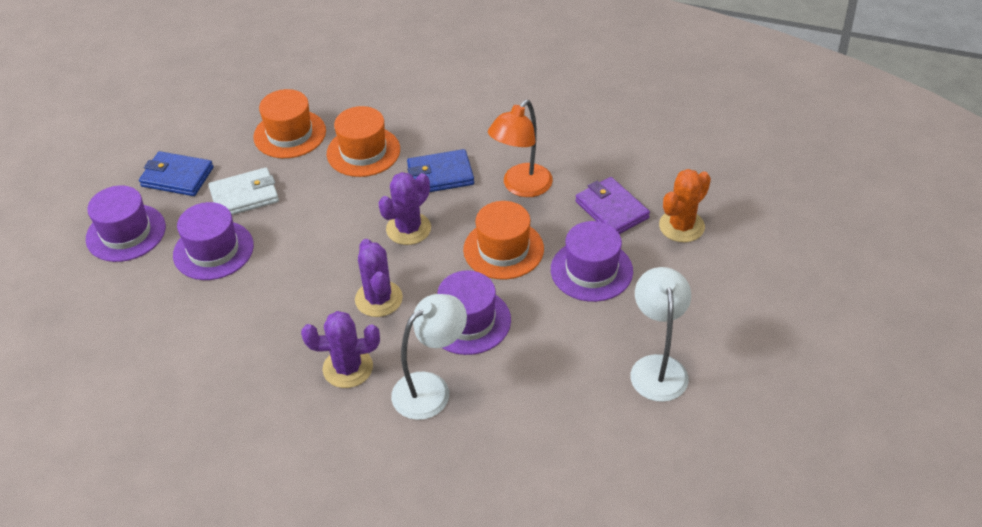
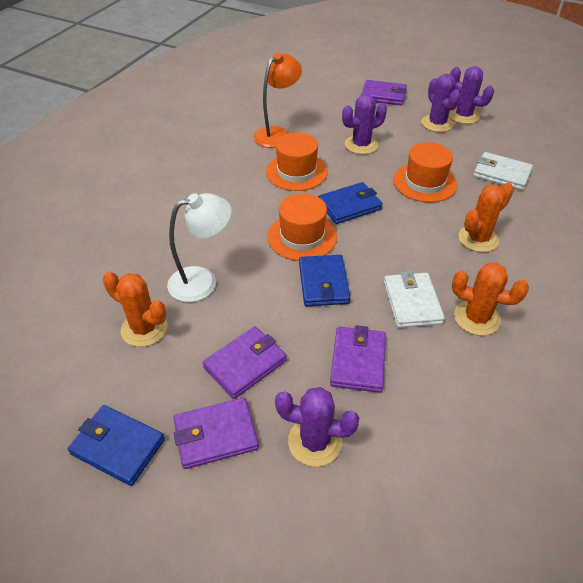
blue wallet: 2 -> 3
orange cactus: 1 -> 3
purple cactus: 3 -> 4
purple hat: 4 -> 0
purple wallet: 1 -> 4
white lamp: 2 -> 1
white wallet: 1 -> 2

